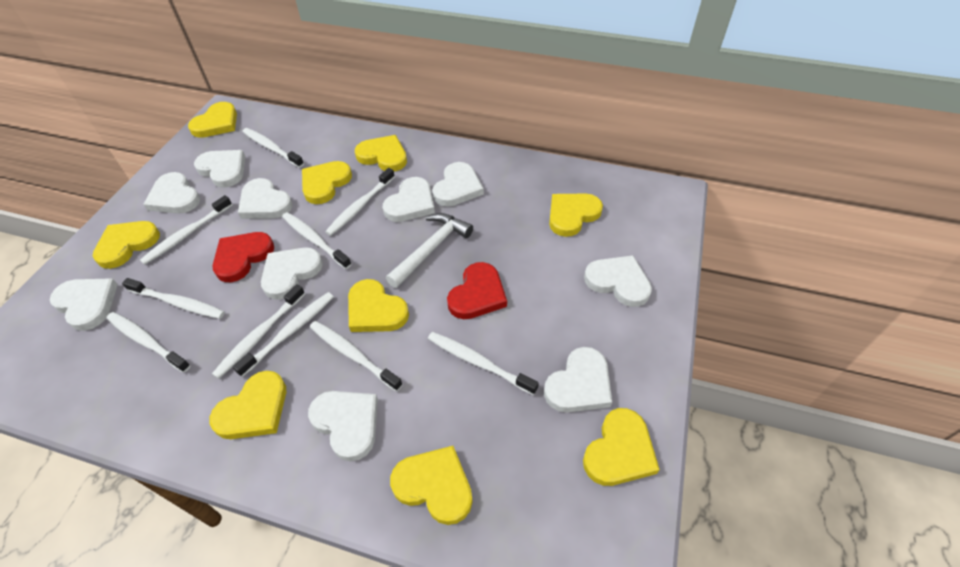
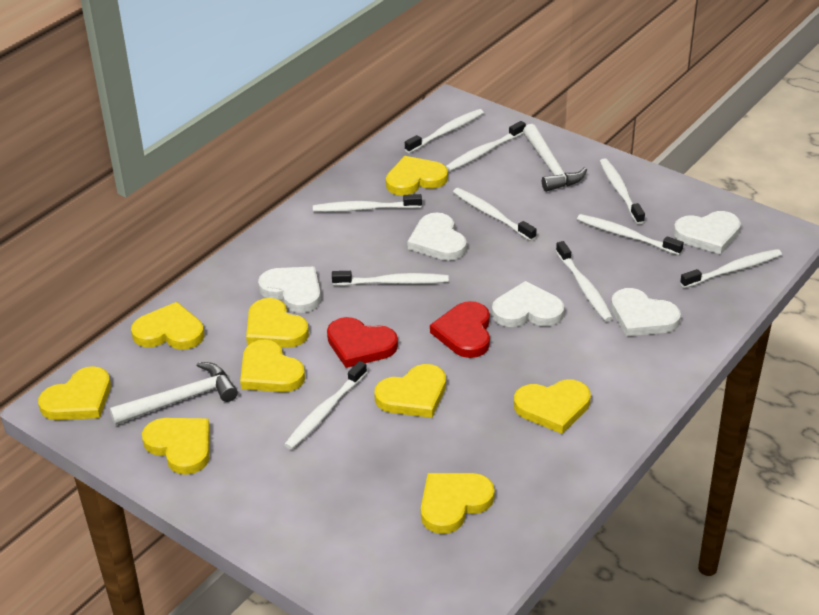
white hammer: 1 -> 2
white heart: 10 -> 5

